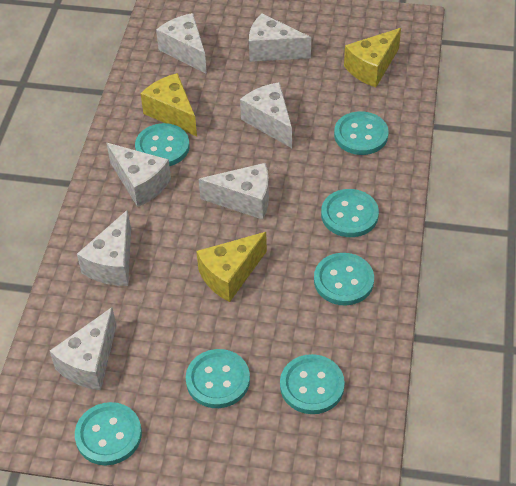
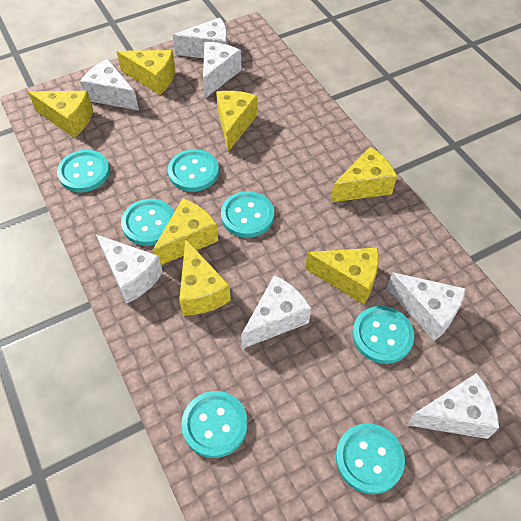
yellow cheese: 3 -> 7

